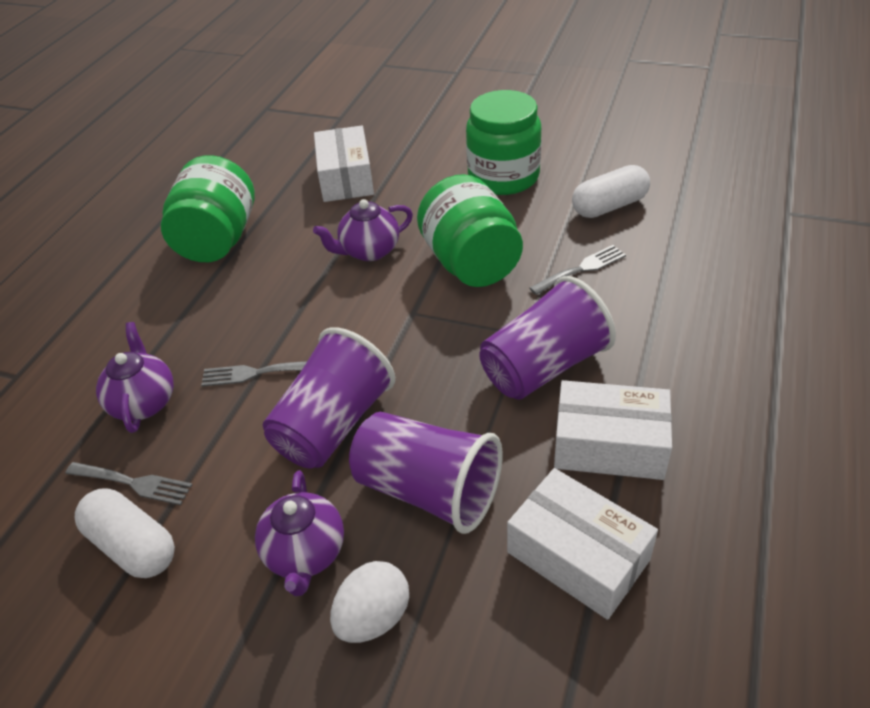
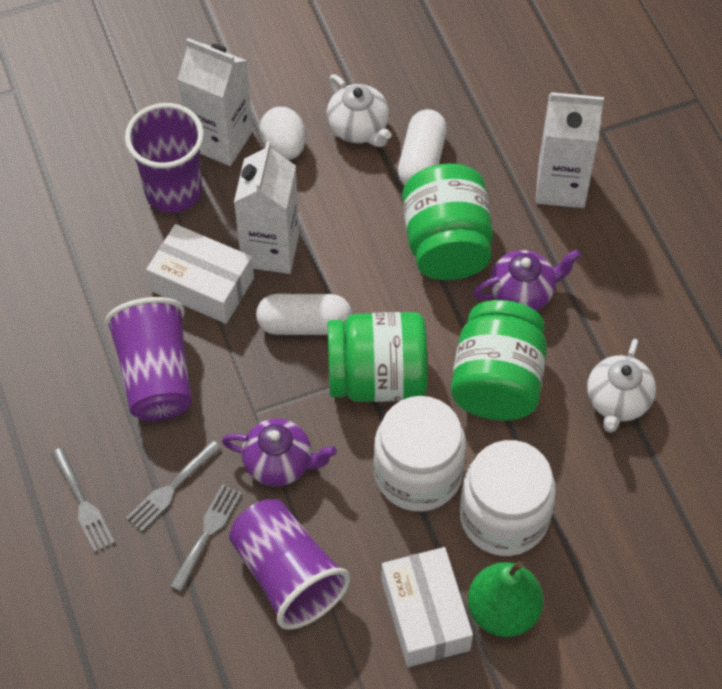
green pear: 0 -> 1
purple teapot: 3 -> 2
white box: 3 -> 2
white carton: 0 -> 3
white jar: 0 -> 2
white teapot: 0 -> 2

